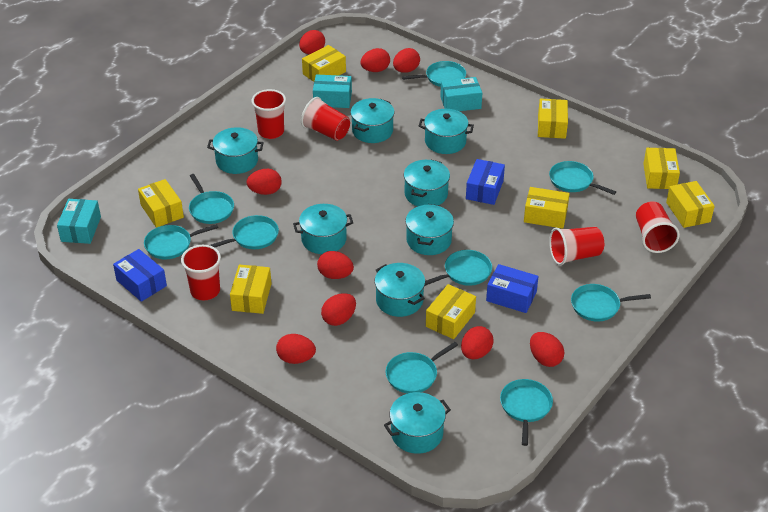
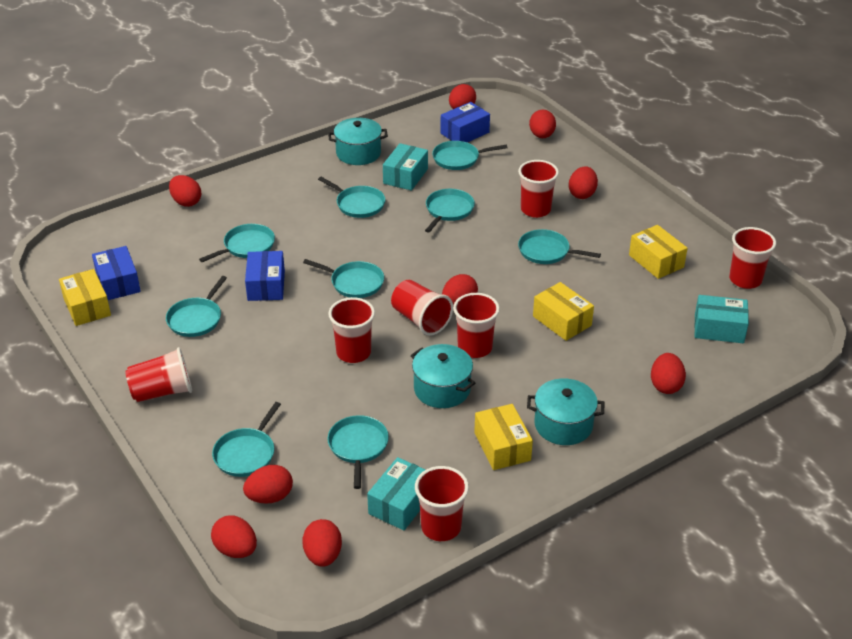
red cup: 5 -> 7
turquoise pot: 8 -> 3
yellow box: 8 -> 4

